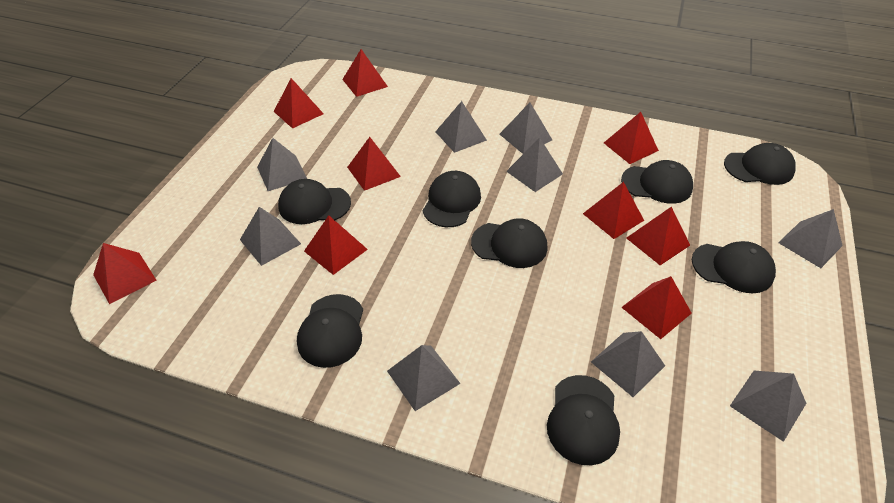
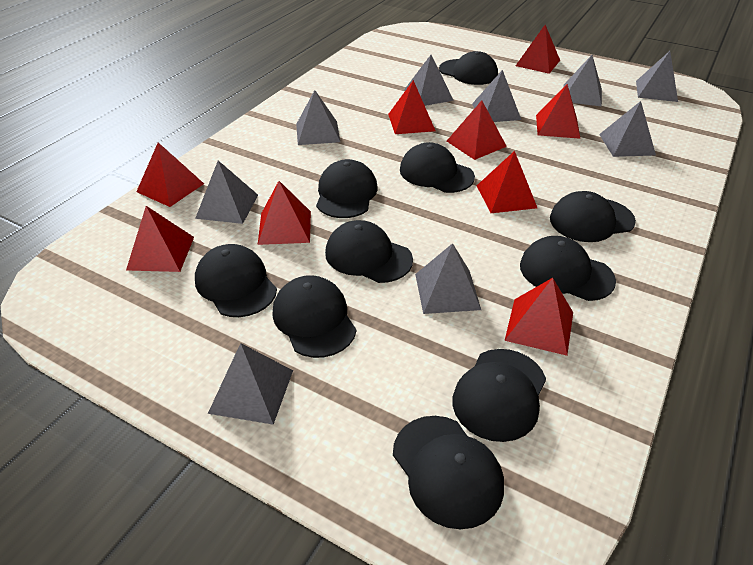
black cap: 8 -> 10

